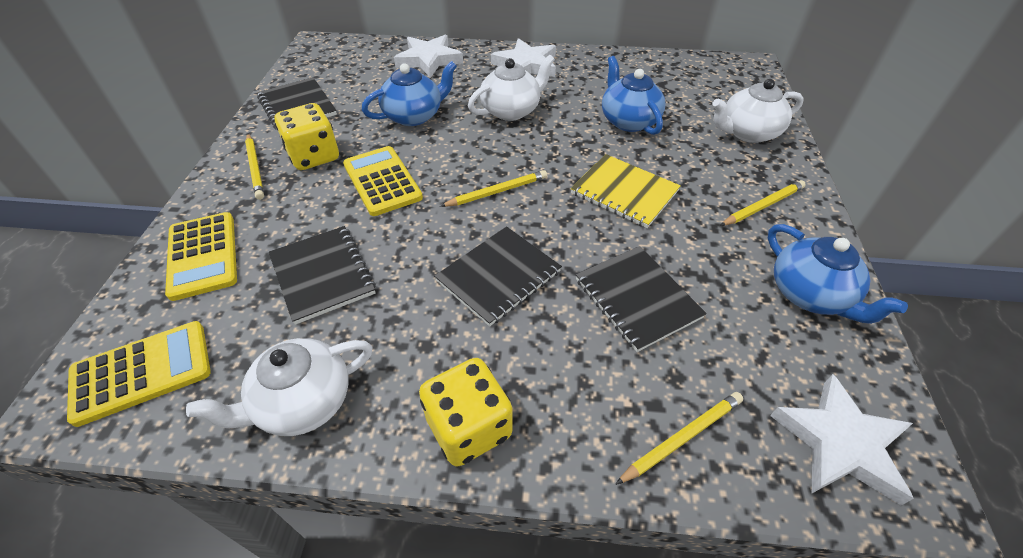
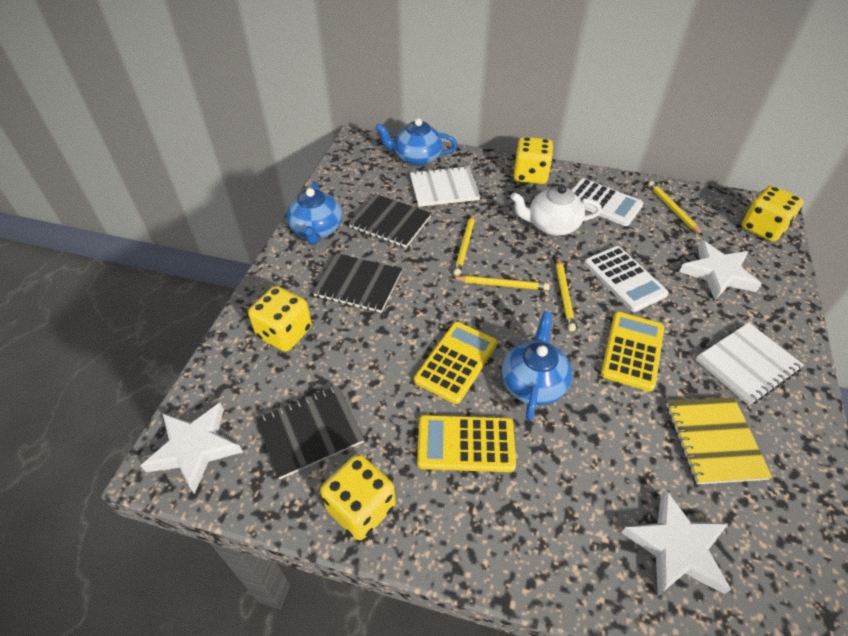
black notebook: 4 -> 3
white calculator: 0 -> 2
white notebook: 0 -> 2
white teapot: 3 -> 1
yellow dice: 2 -> 4

